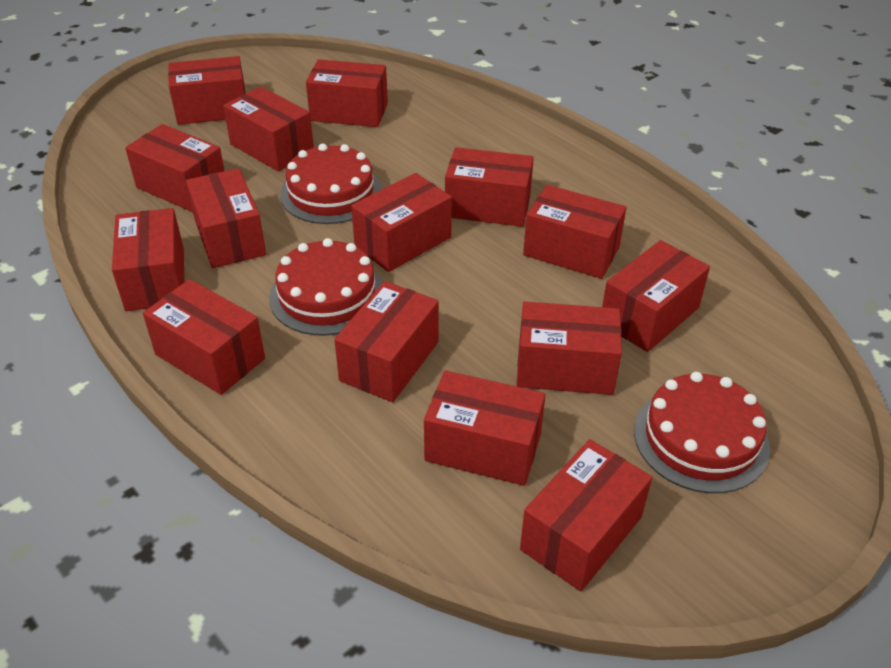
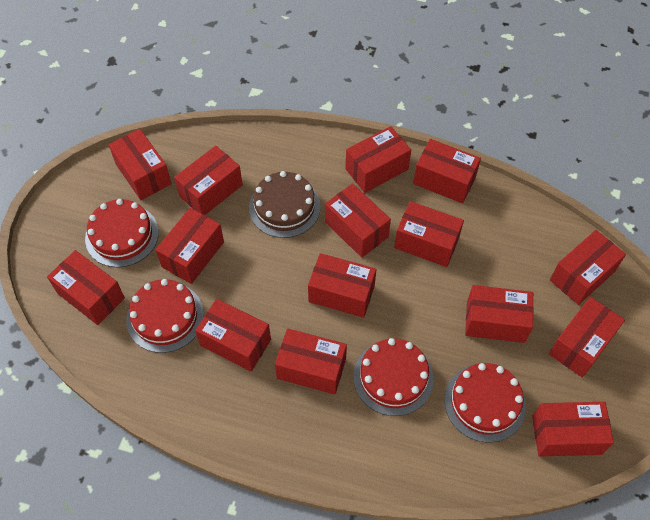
brown cake: 0 -> 1
red cake: 3 -> 4

